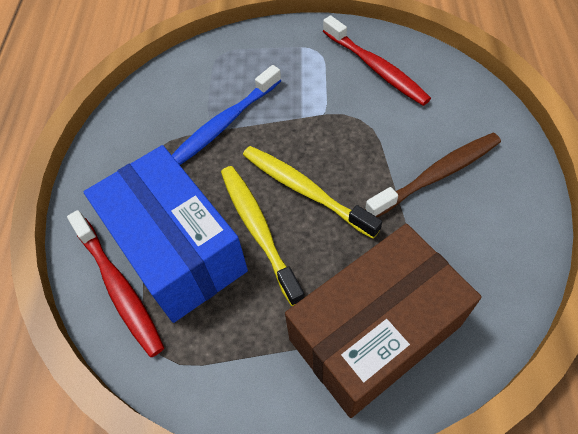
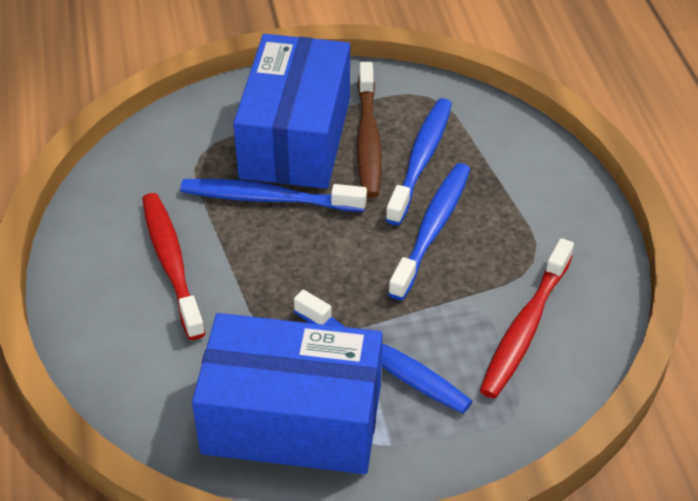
blue box: 1 -> 2
blue toothbrush: 1 -> 4
brown box: 1 -> 0
yellow toothbrush: 2 -> 0

